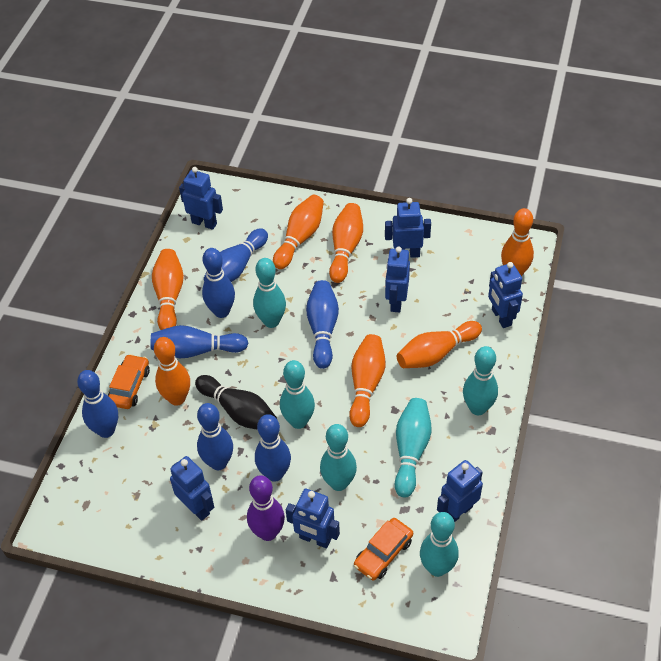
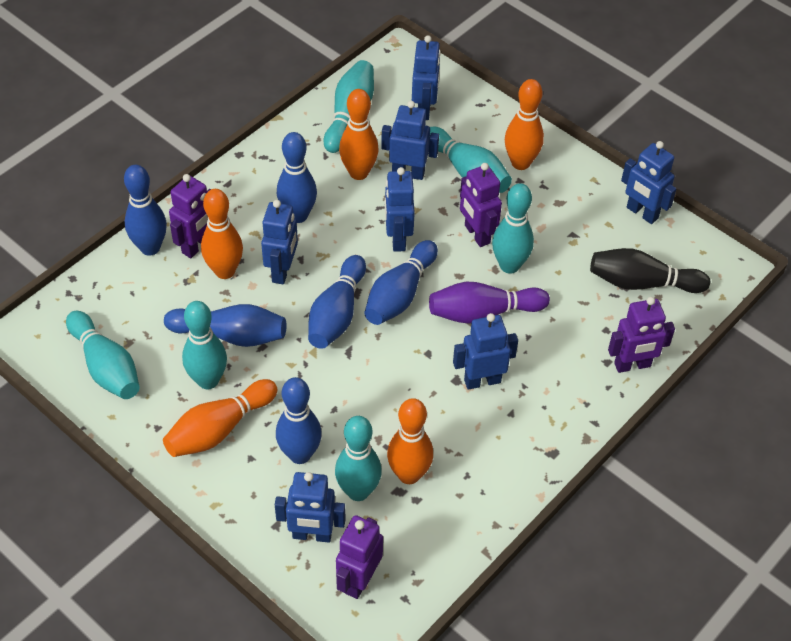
blue bowling pin: 7 -> 6
orange bowling pin: 7 -> 5
orange car: 2 -> 0
purple robot: 0 -> 4

